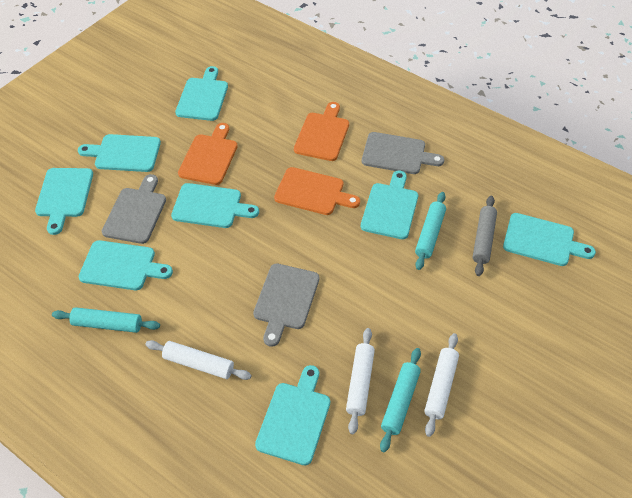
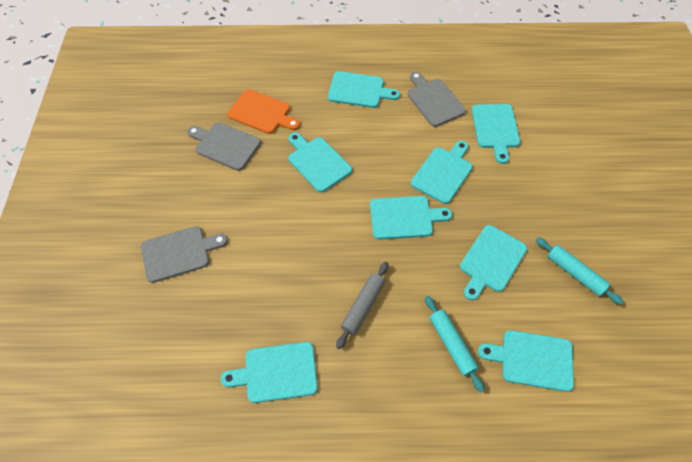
orange cutting board: 3 -> 1
turquoise rolling pin: 3 -> 2
white rolling pin: 3 -> 0

